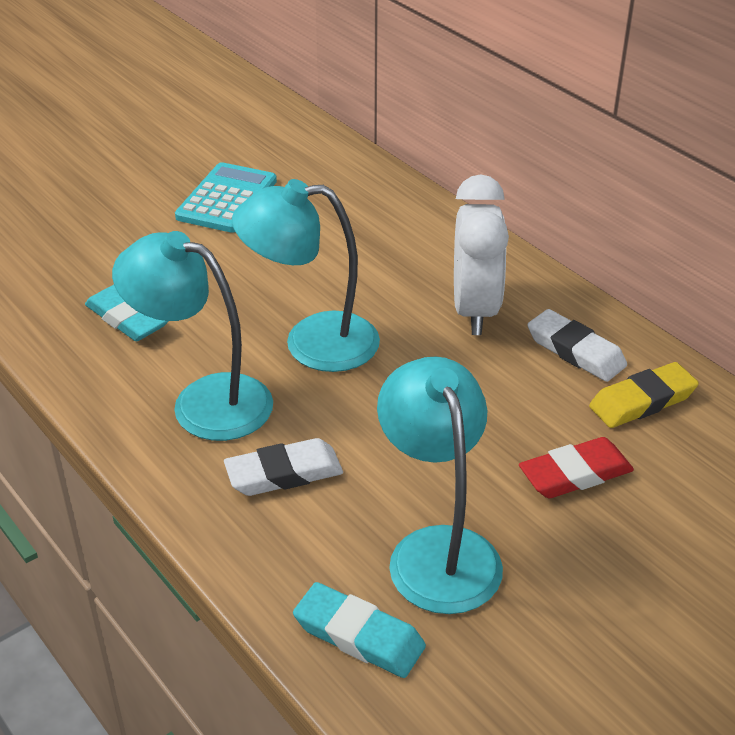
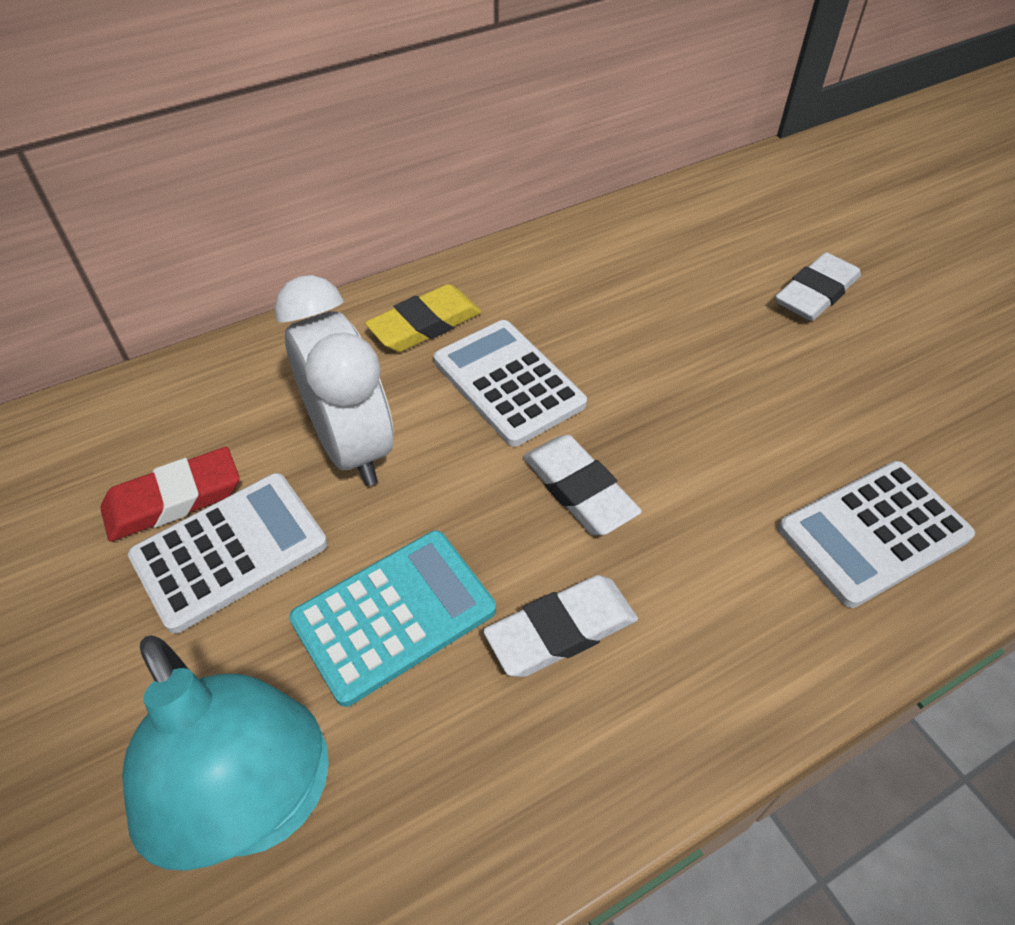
turquoise eraser: 2 -> 0
turquoise lamp: 3 -> 1
white calculator: 0 -> 3
white eraser: 2 -> 3

